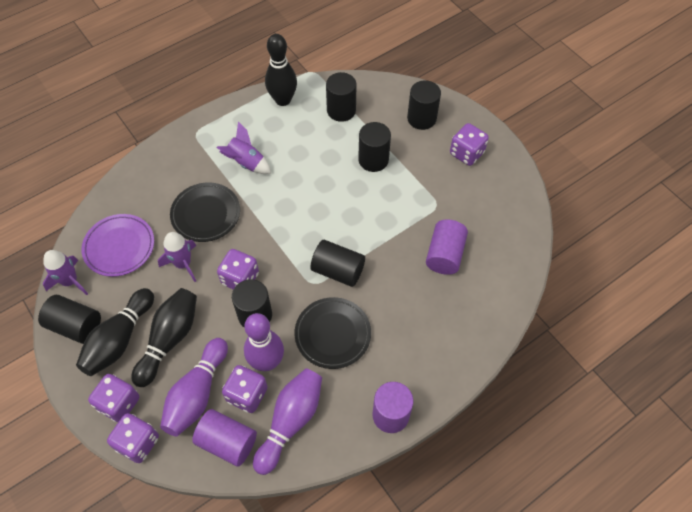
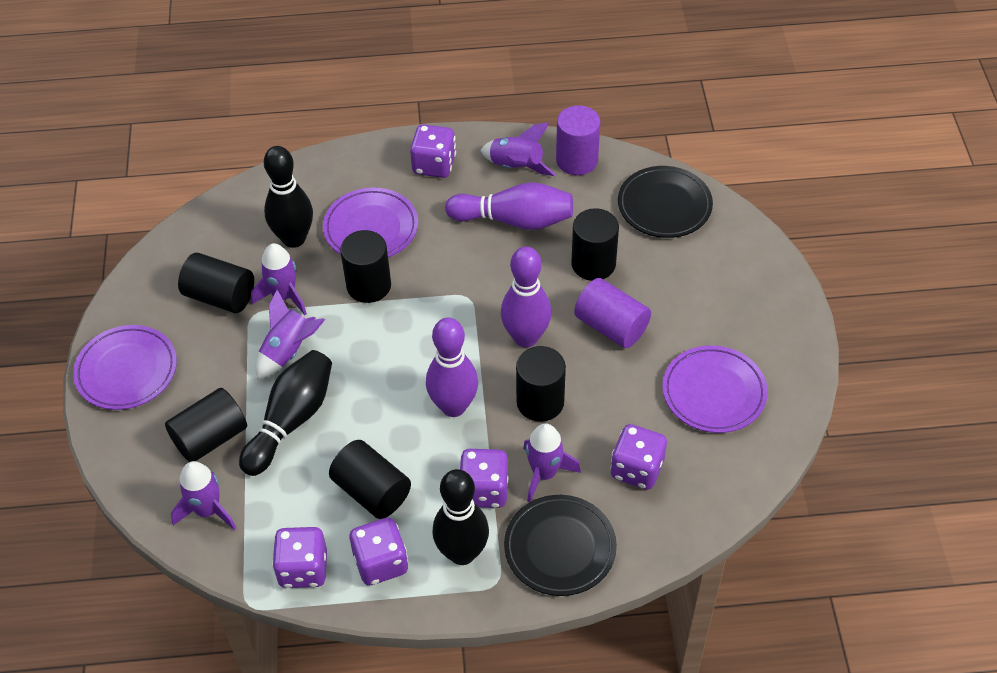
purple cylinder: 3 -> 2
purple plate: 1 -> 3
purple rocket: 3 -> 5

